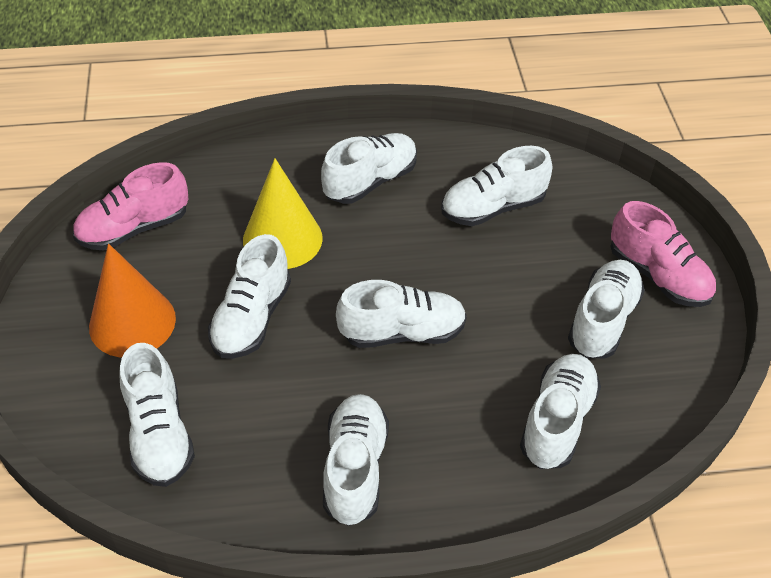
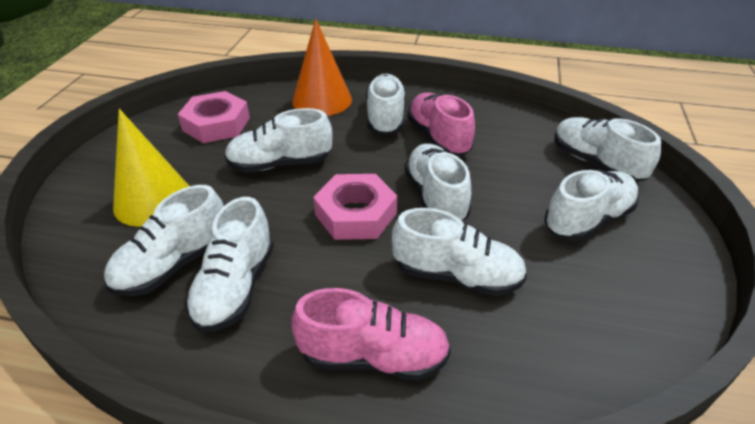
pink nut: 0 -> 2

